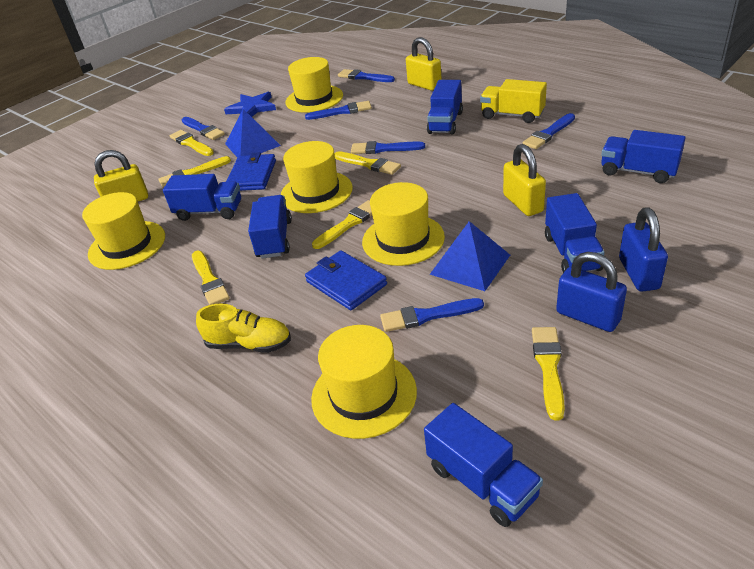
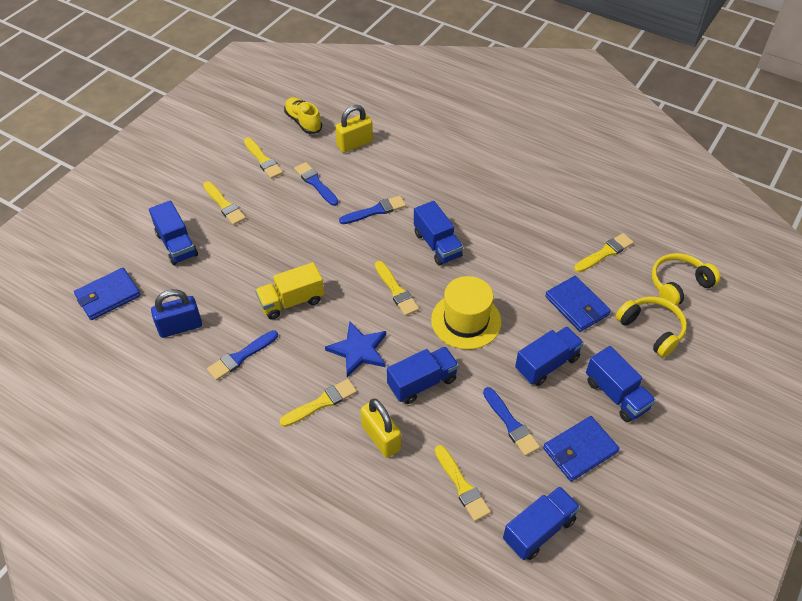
blue brush: 6 -> 4
blue padlock: 2 -> 1
blue pyramid: 2 -> 0
blue wallet: 2 -> 3
yellow hat: 5 -> 1
yellow headphones: 0 -> 2
yellow padlock: 3 -> 2

